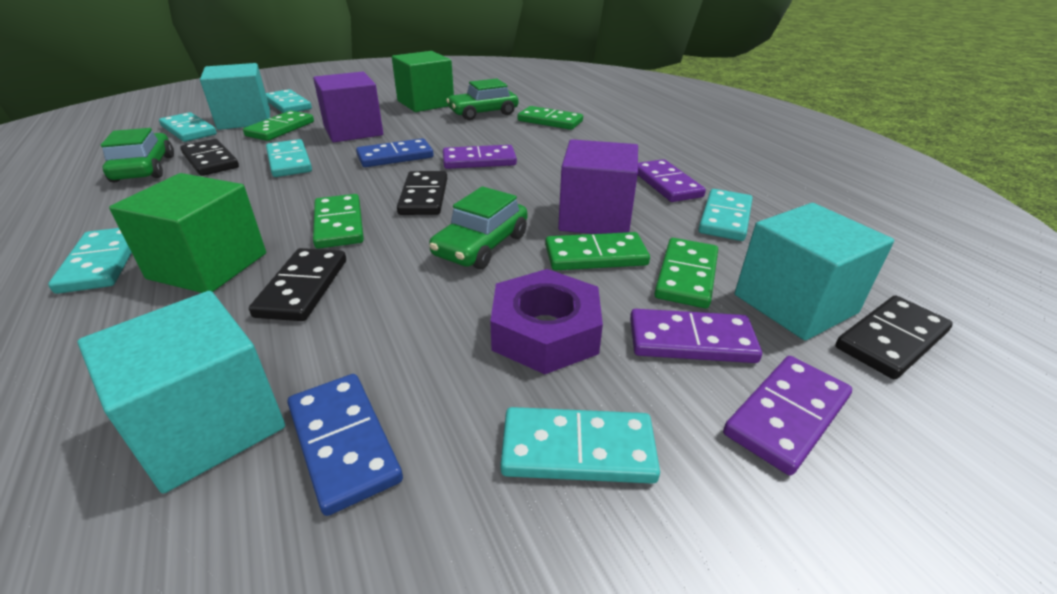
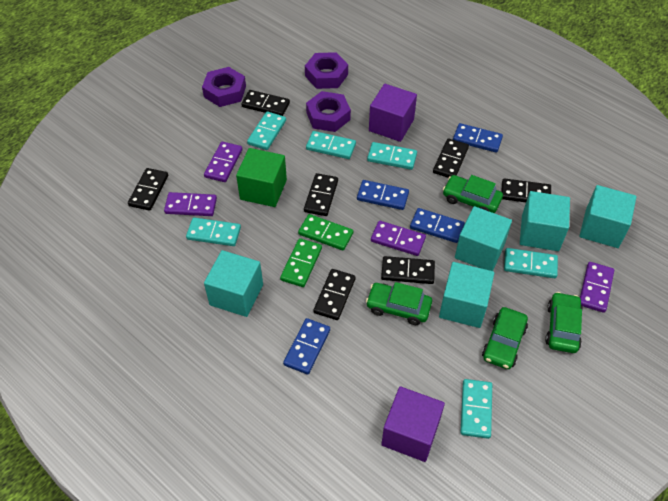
black domino: 4 -> 7
blue domino: 2 -> 4
green car: 3 -> 4
green cube: 2 -> 1
green domino: 5 -> 2
purple nut: 1 -> 3
turquoise cube: 3 -> 5

